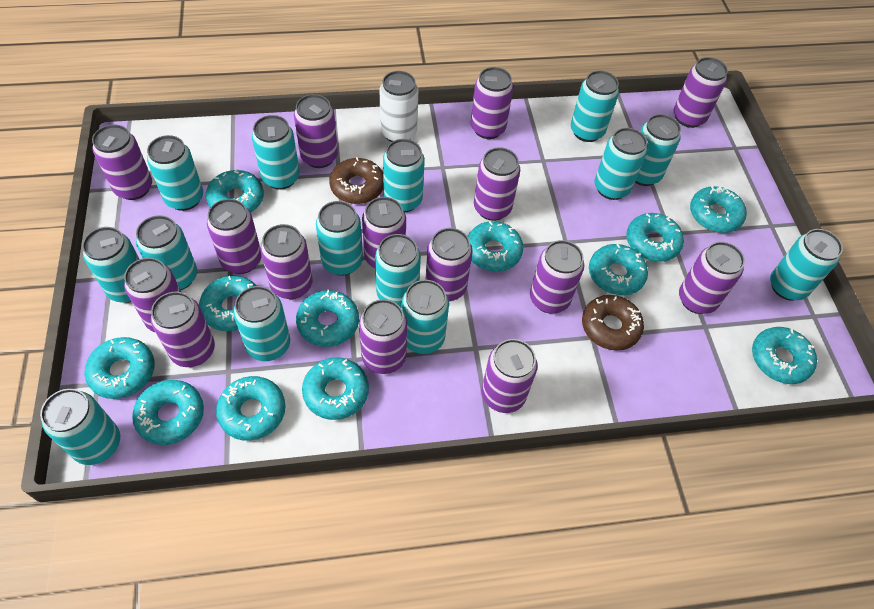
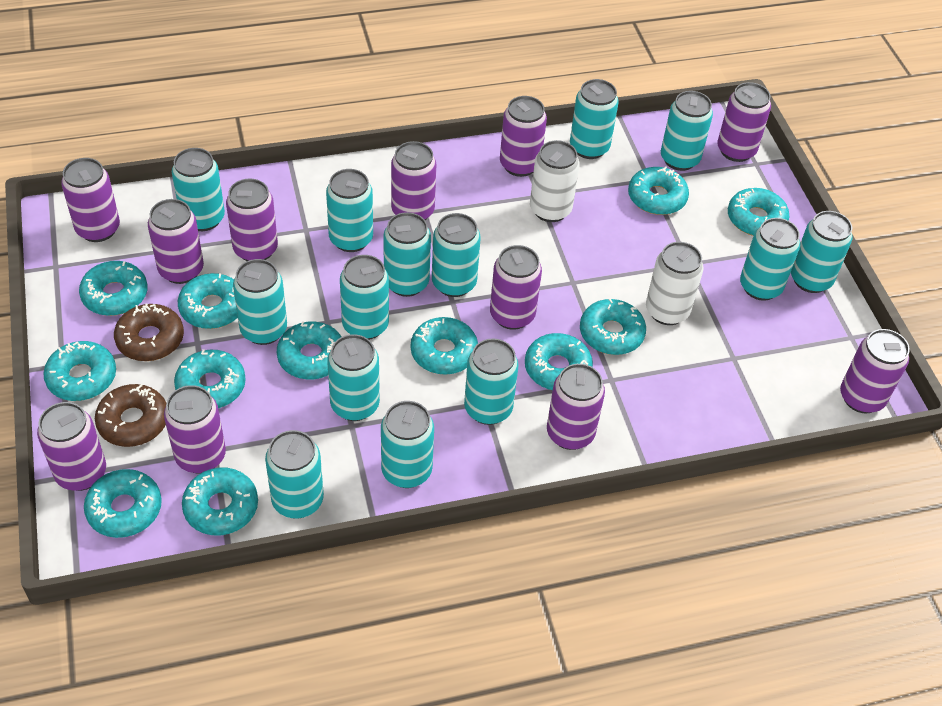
purple can: 15 -> 11
white can: 1 -> 2

